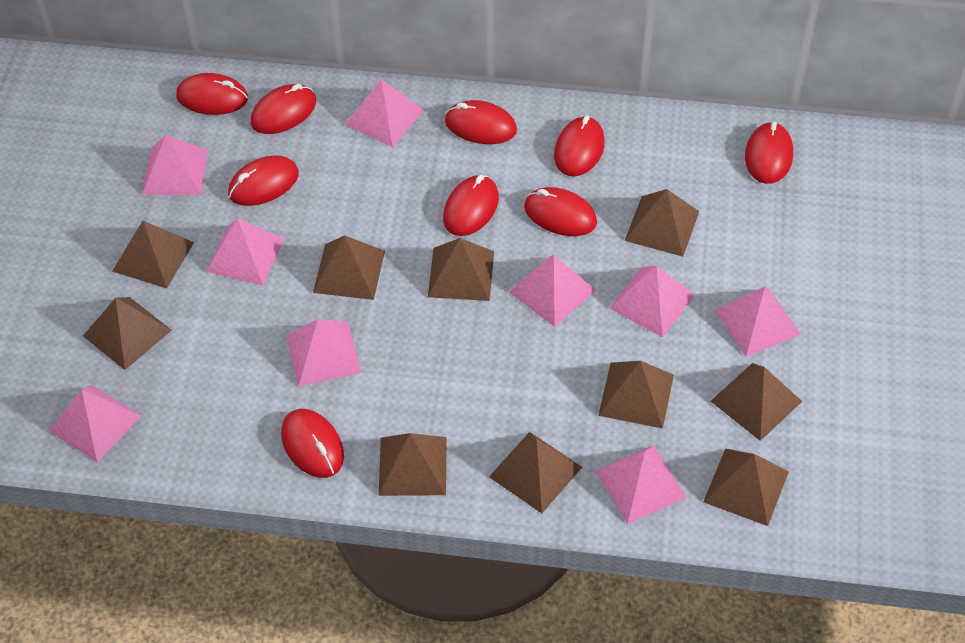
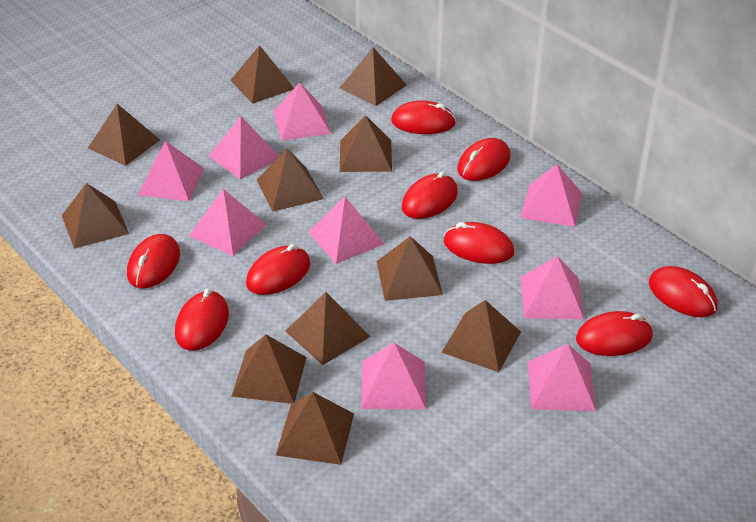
brown pyramid: 10 -> 11

